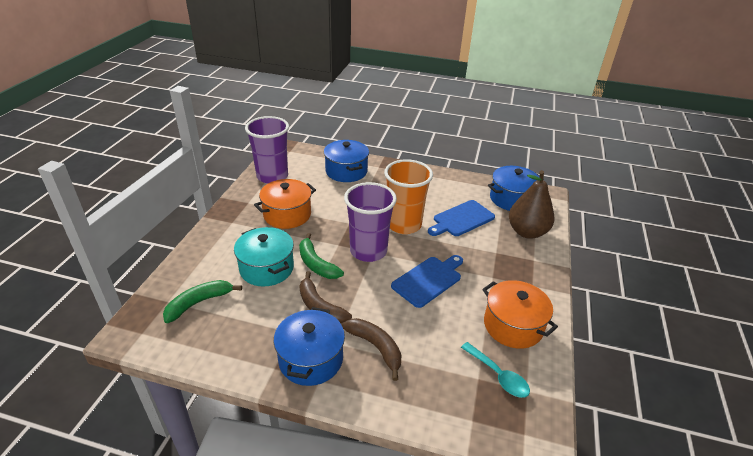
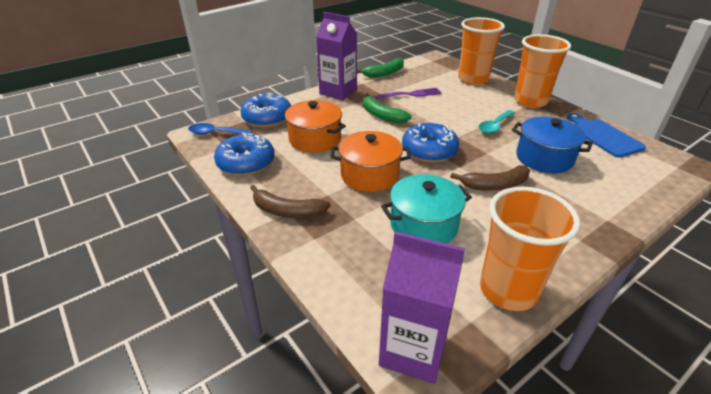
blue cutting board: 2 -> 1
blue donut: 0 -> 3
blue pot: 3 -> 1
blue spoon: 0 -> 1
brown pear: 1 -> 0
orange cup: 1 -> 3
purple carton: 0 -> 2
purple cup: 2 -> 0
purple fork: 0 -> 1

